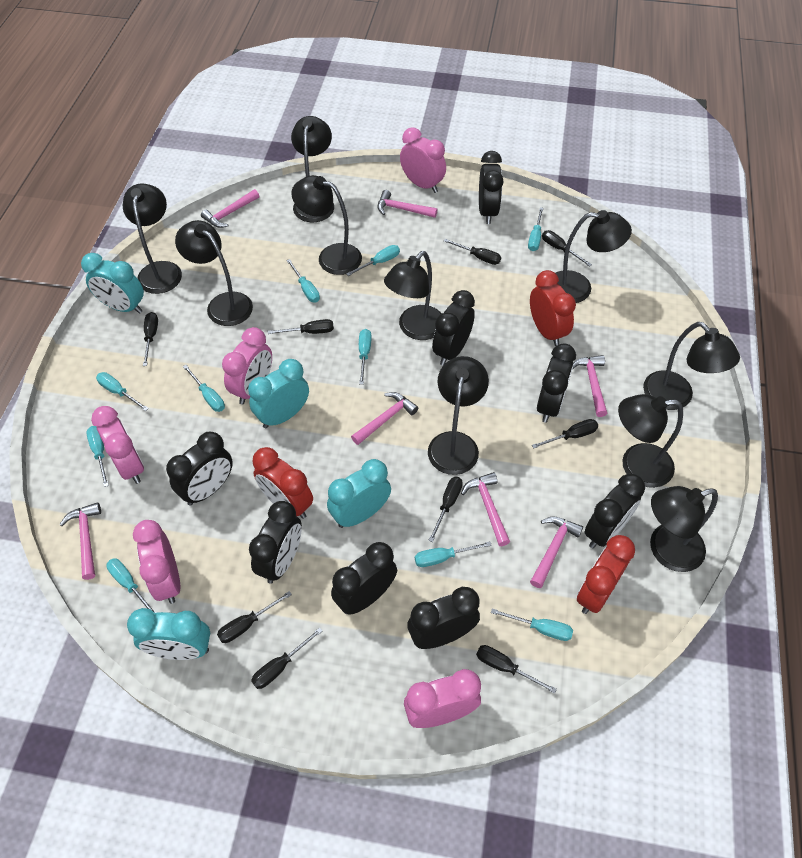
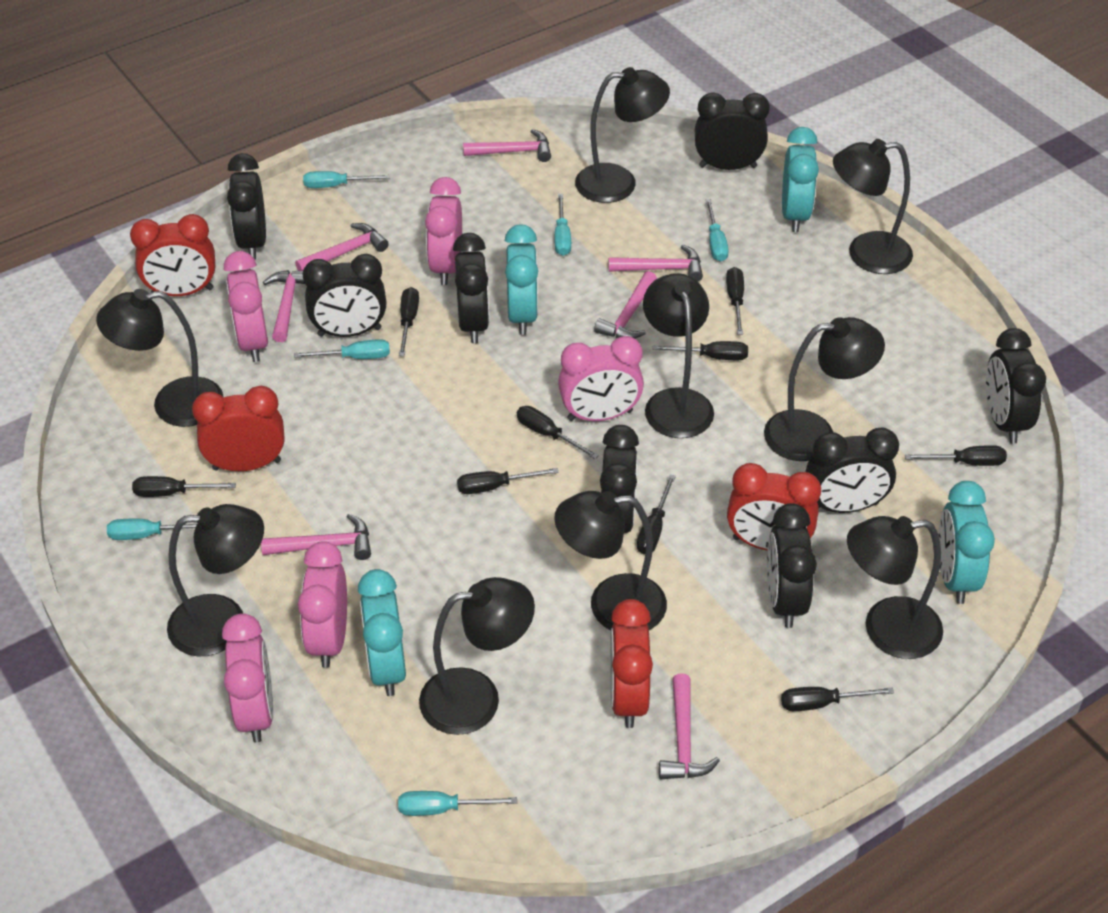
black lamp: 10 -> 9
red clock: 3 -> 4
turquoise screwdriver: 10 -> 6

